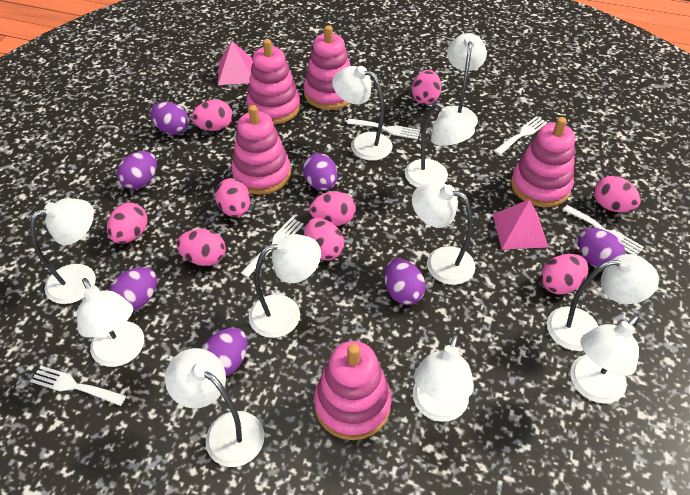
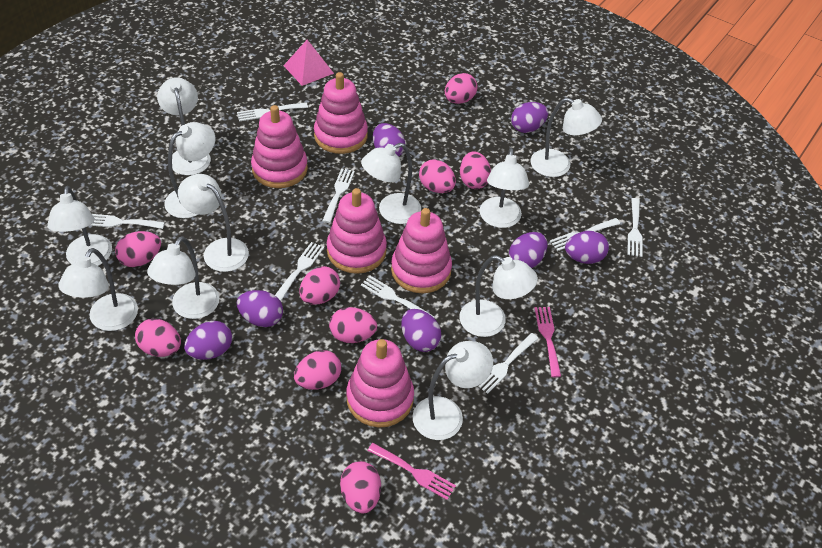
pink fork: 0 -> 2
pink pyramid: 2 -> 1
white fork: 5 -> 8

